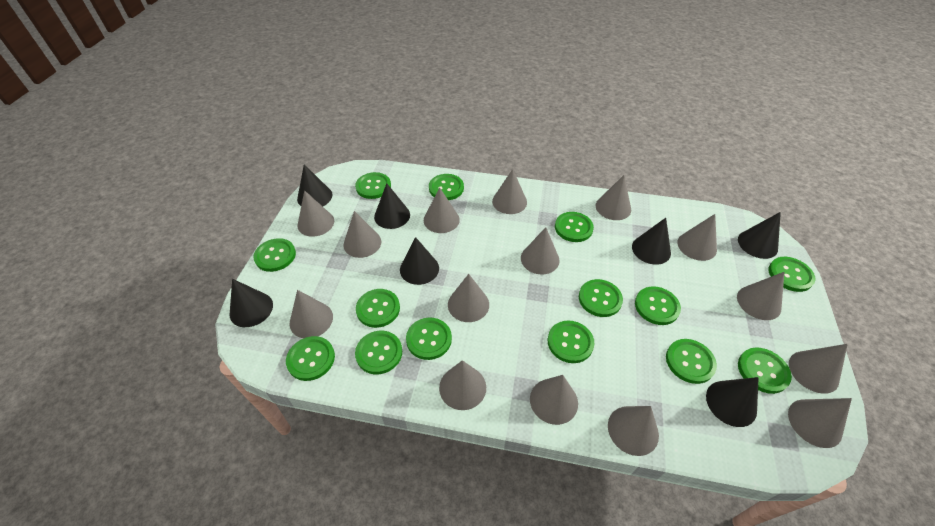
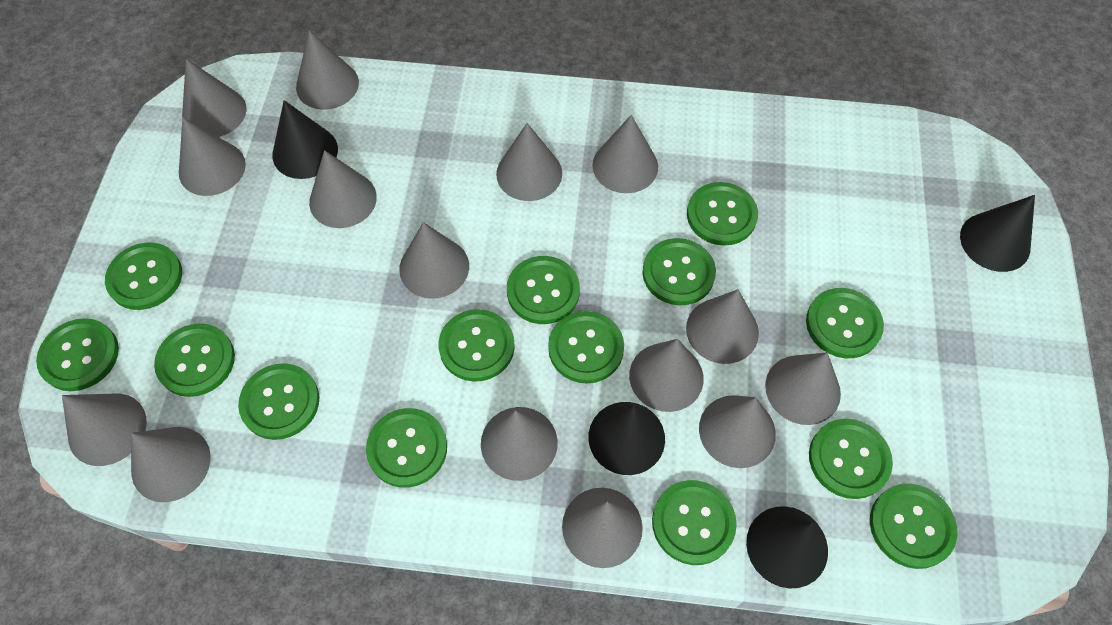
black cone: 7 -> 4

